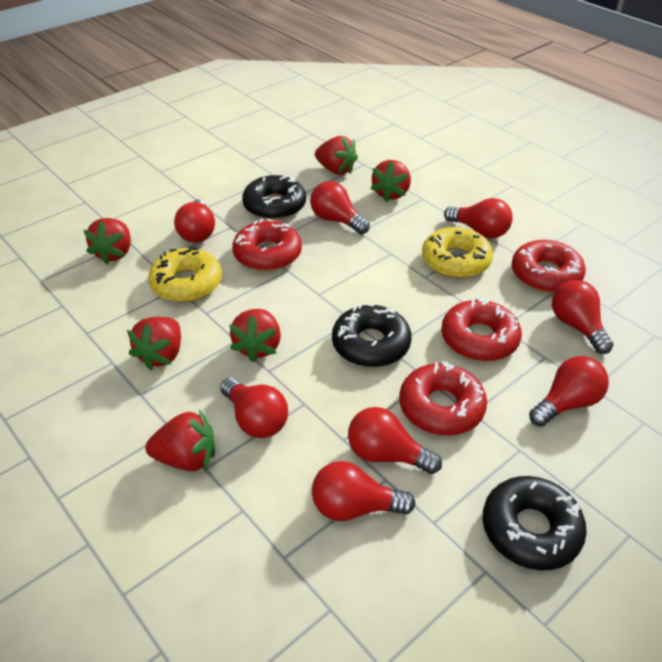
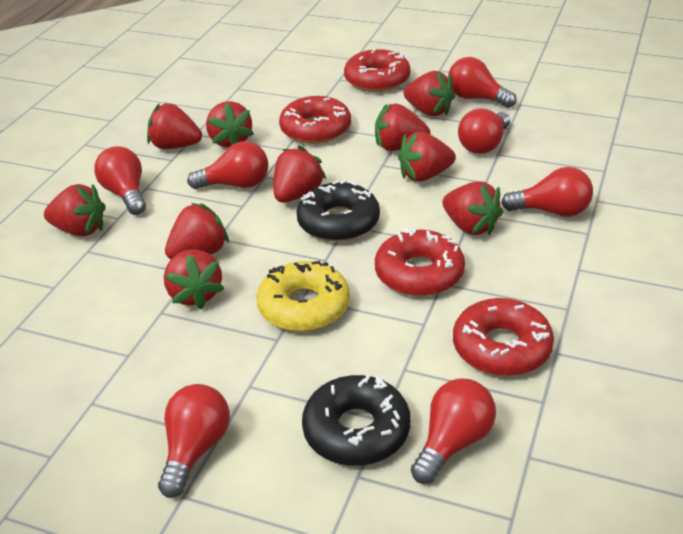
black donut: 3 -> 2
red light bulb: 8 -> 7
red strawberry: 6 -> 10
yellow donut: 2 -> 1

